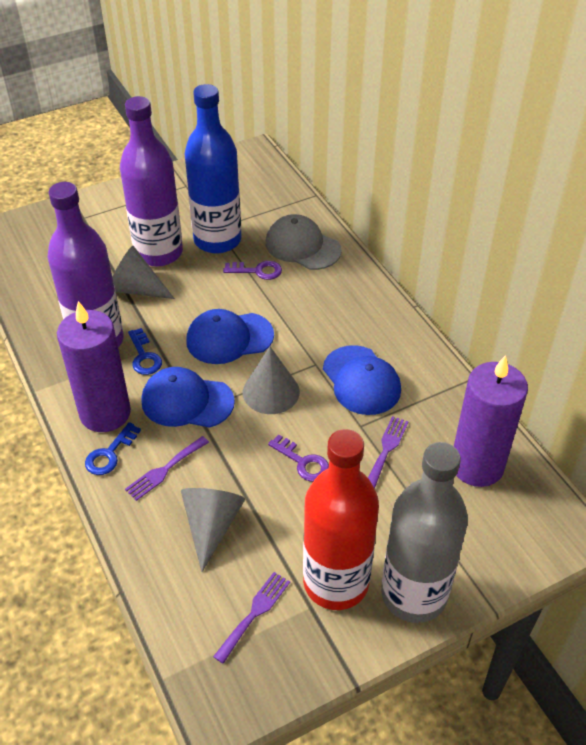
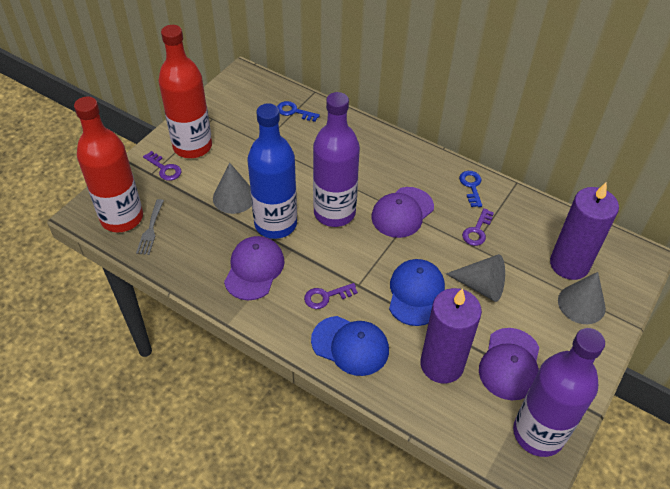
blue cap: 3 -> 2
grey bottle: 1 -> 0
grey cap: 1 -> 0
grey fork: 0 -> 1
purple cap: 0 -> 3
purple fork: 3 -> 0
purple key: 2 -> 3
red bottle: 1 -> 2

